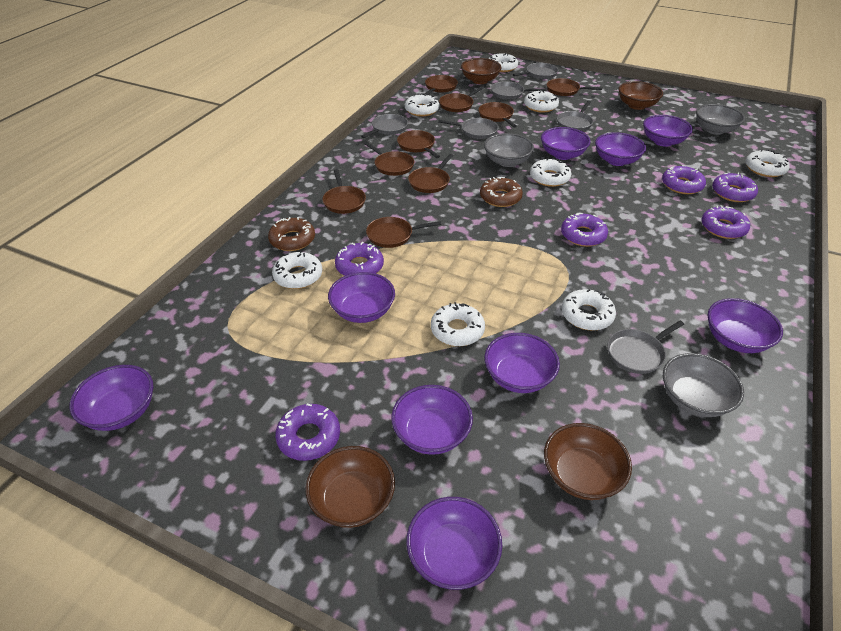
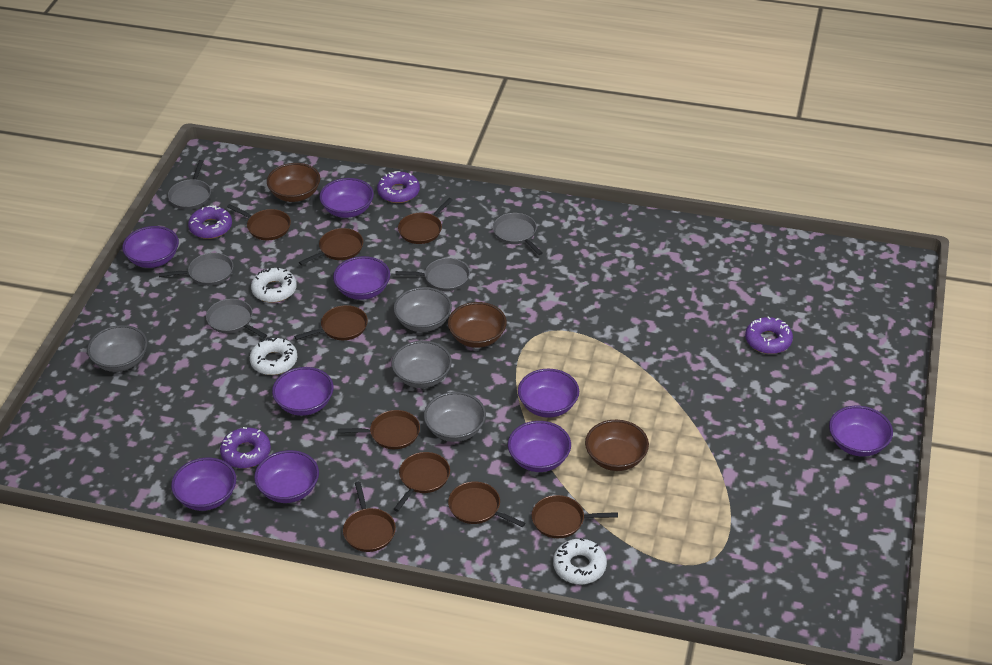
brown bowl: 4 -> 3
brown donut: 2 -> 0
grey bowl: 3 -> 4
grey pan: 6 -> 5
purple donut: 6 -> 4
white donut: 8 -> 3

